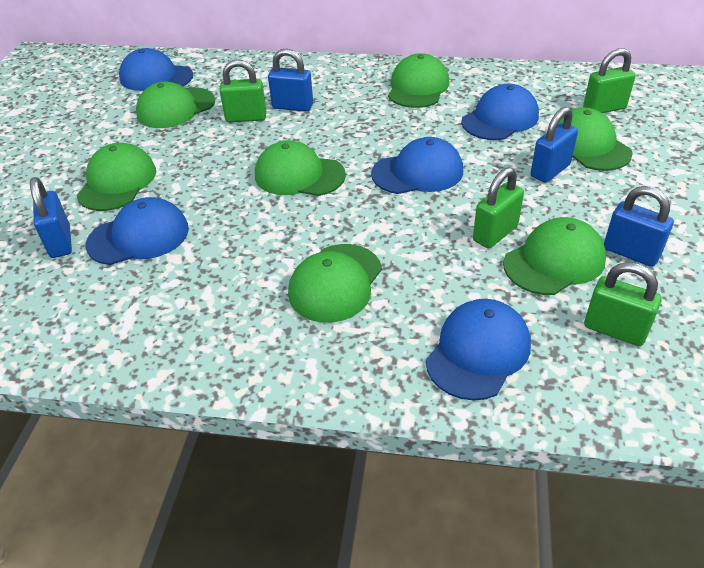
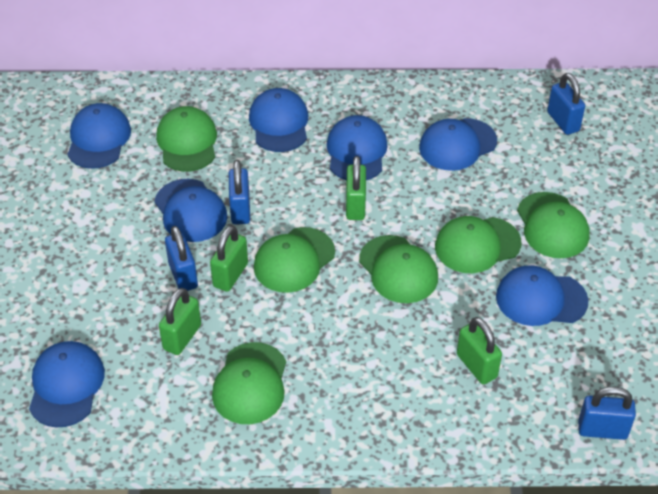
blue cap: 5 -> 7
green cap: 7 -> 6

